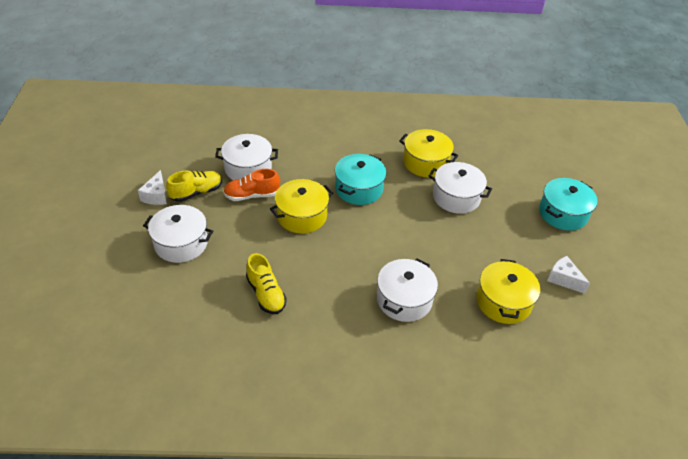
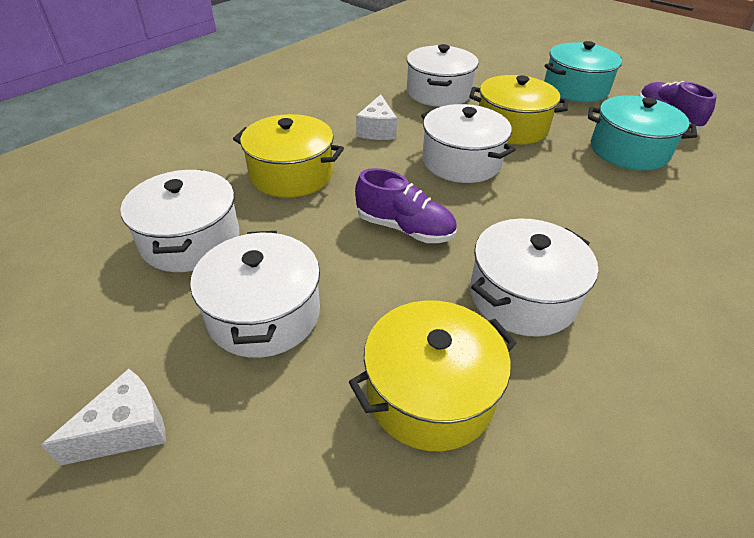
orange shoe: 1 -> 0
purple shoe: 0 -> 2
white pot: 4 -> 5
yellow shoe: 2 -> 0

